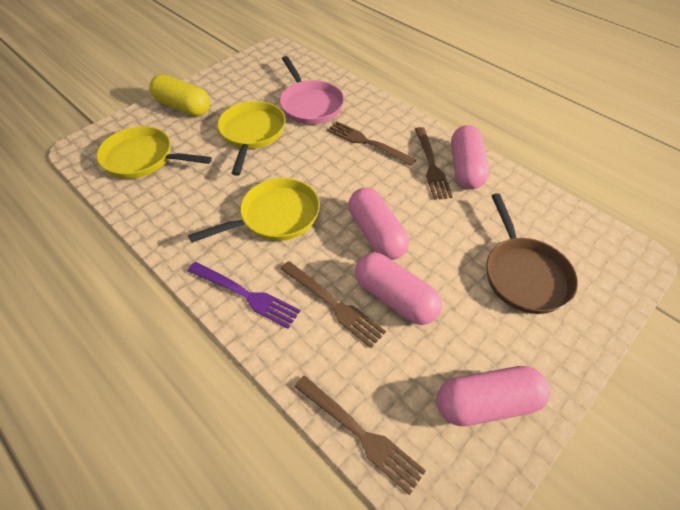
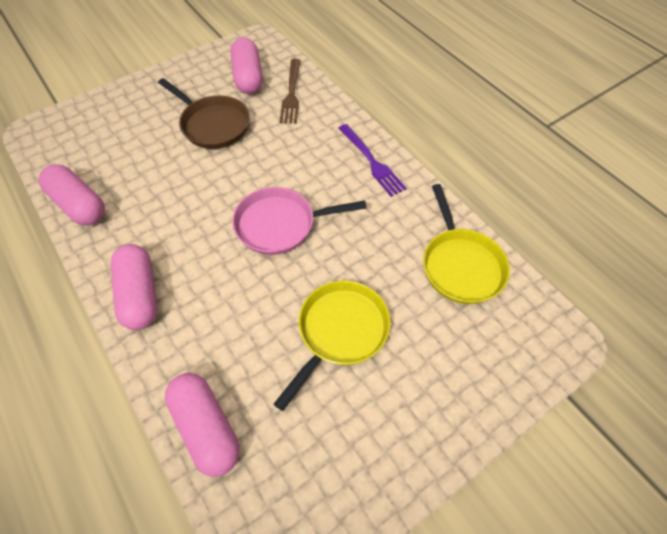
brown fork: 4 -> 1
yellow capsule: 1 -> 0
yellow pan: 3 -> 2

